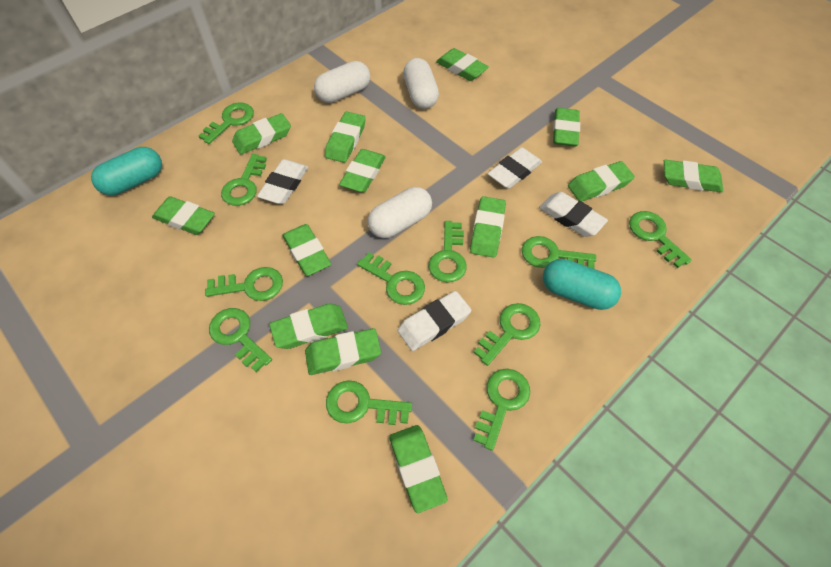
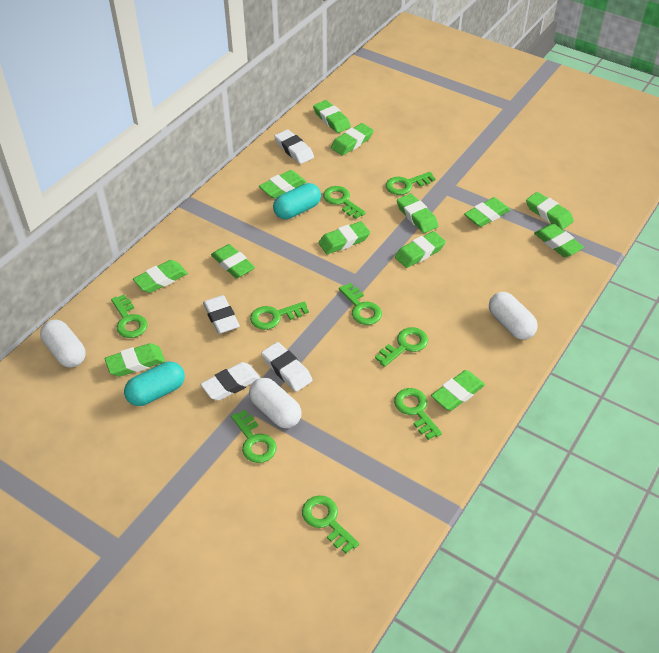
green key: 11 -> 9

